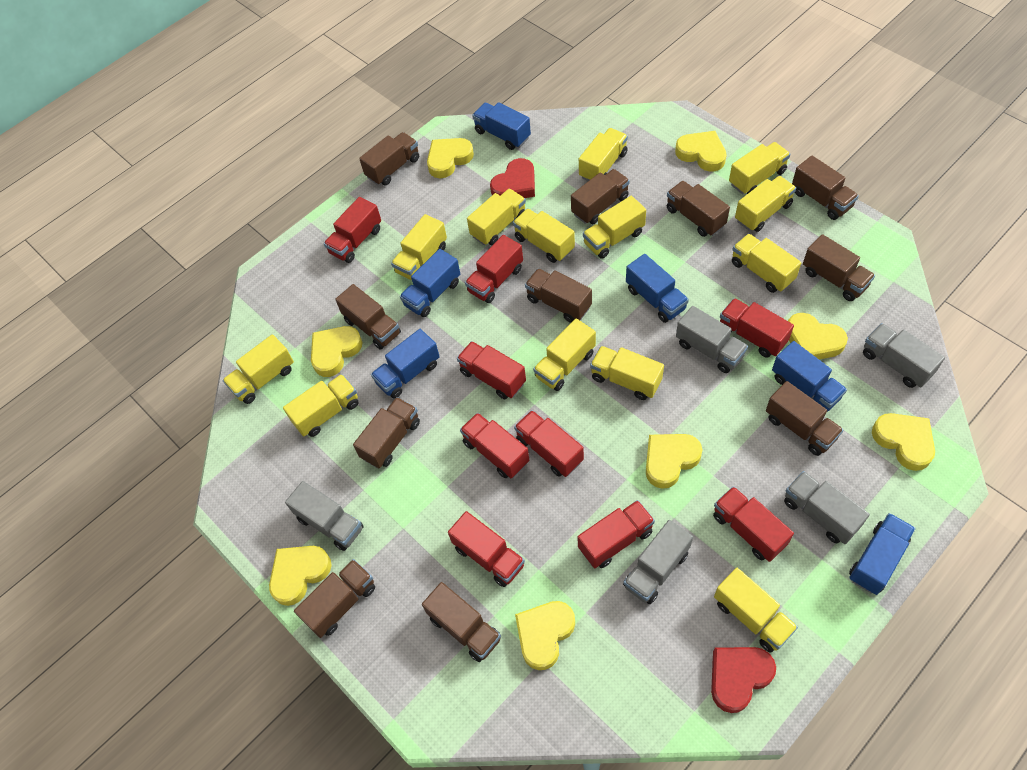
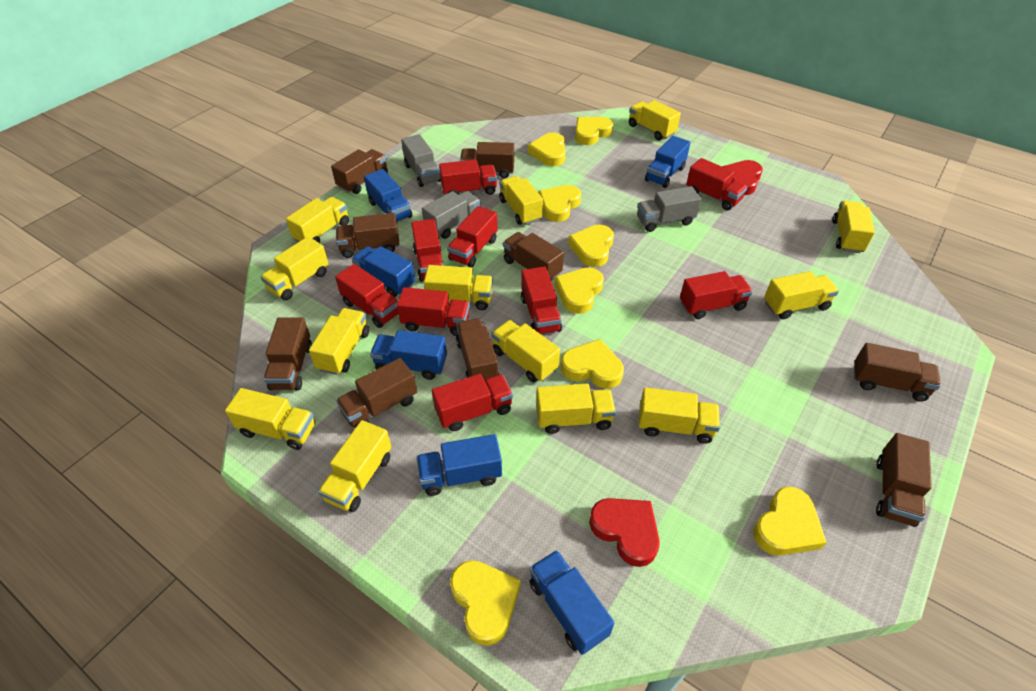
brown truck: 11 -> 9
grey truck: 5 -> 3

